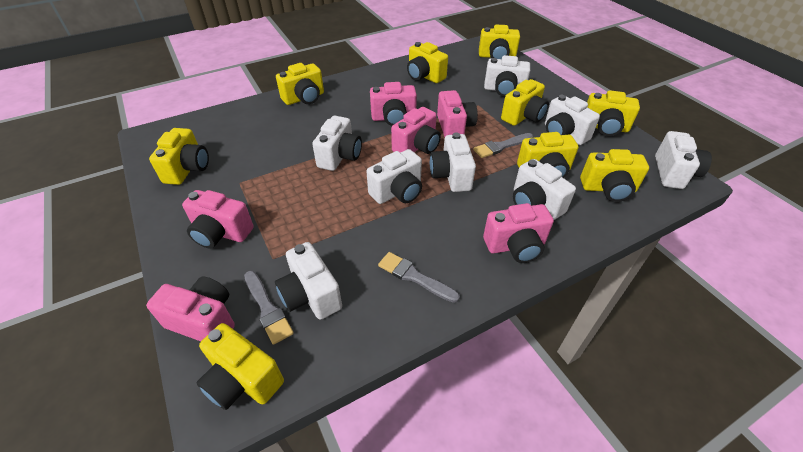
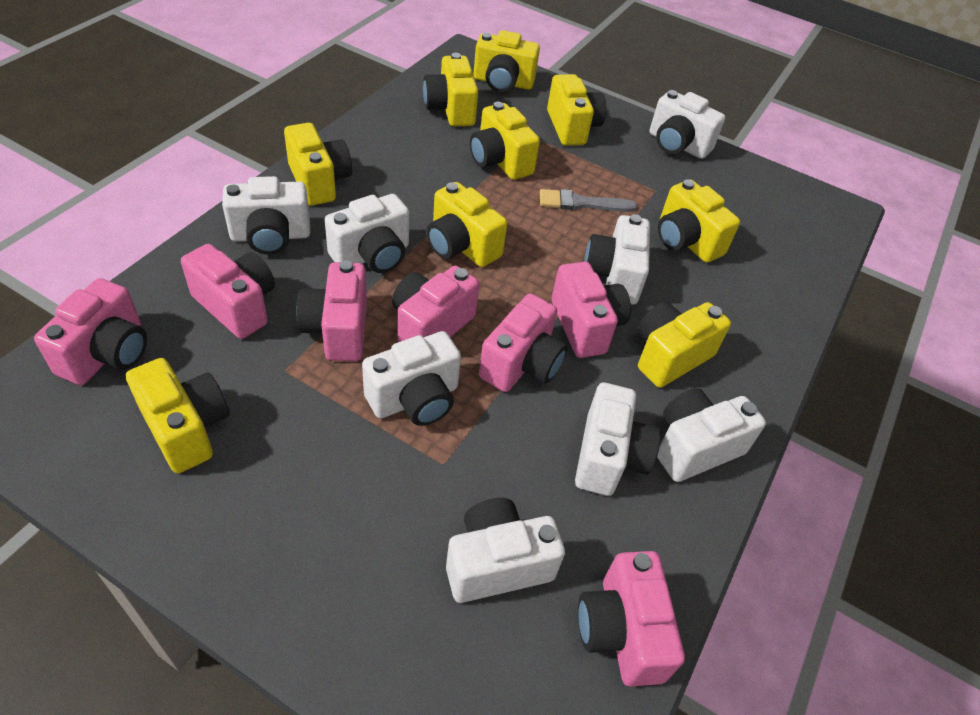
grey brush: 3 -> 1
pink camera: 6 -> 7

